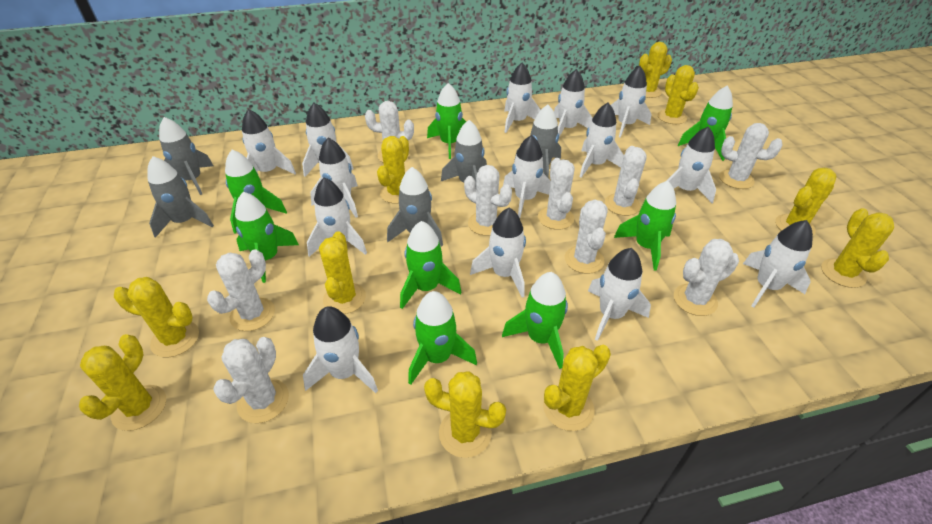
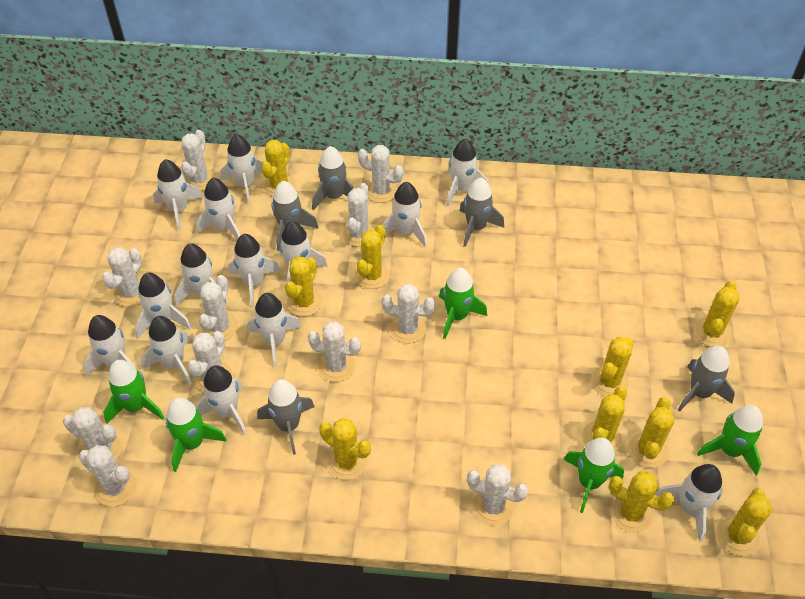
green rocket: 8 -> 5
white cactus: 9 -> 11

